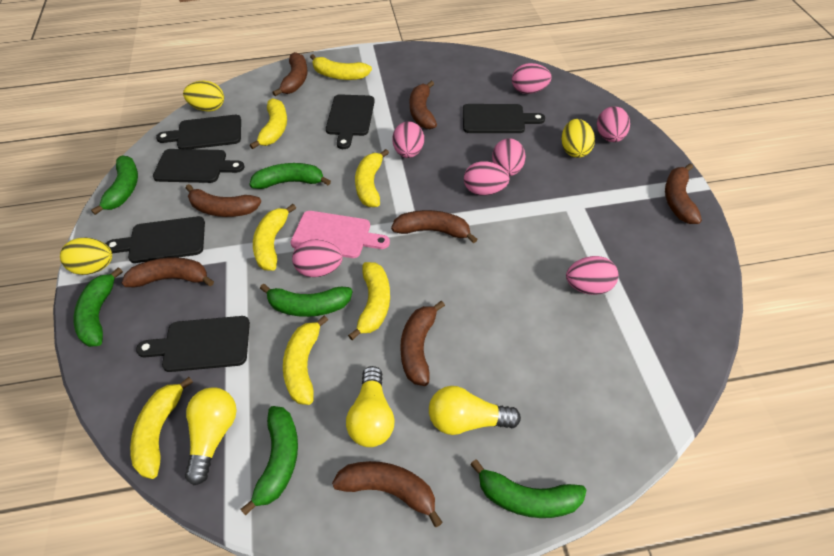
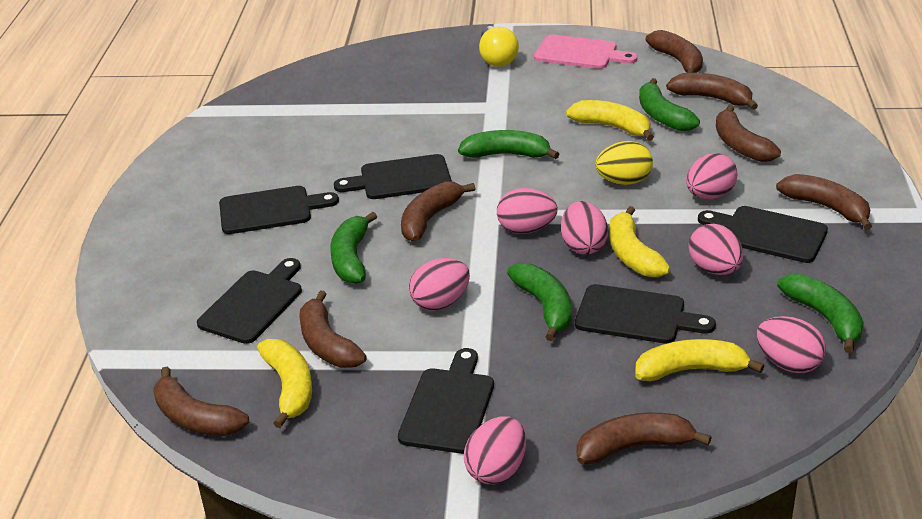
green banana: 6 -> 5
yellow banana: 7 -> 4
yellow egg: 3 -> 1
yellow light bulb: 3 -> 1

